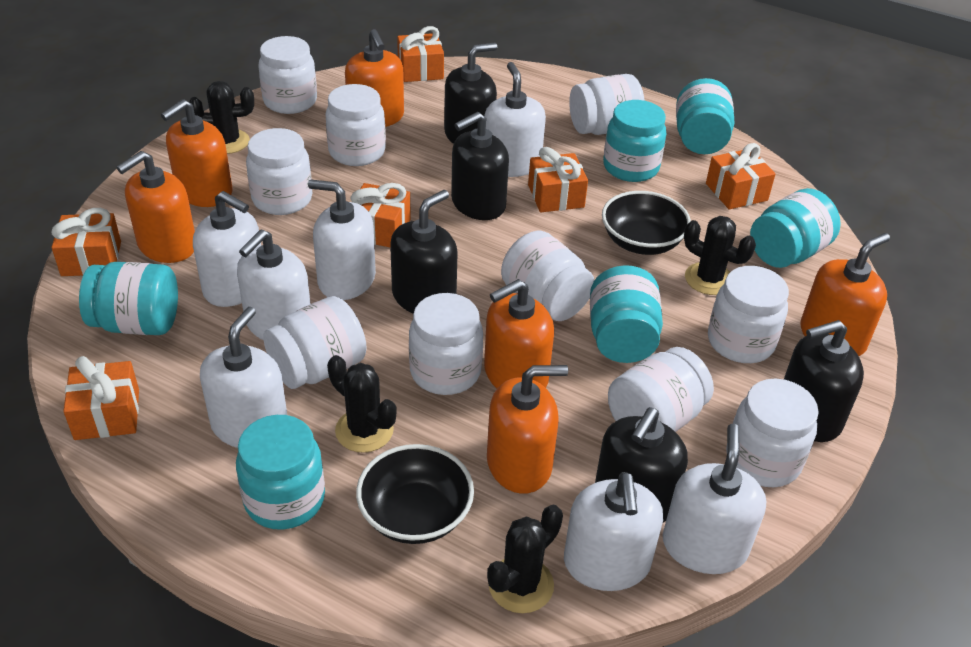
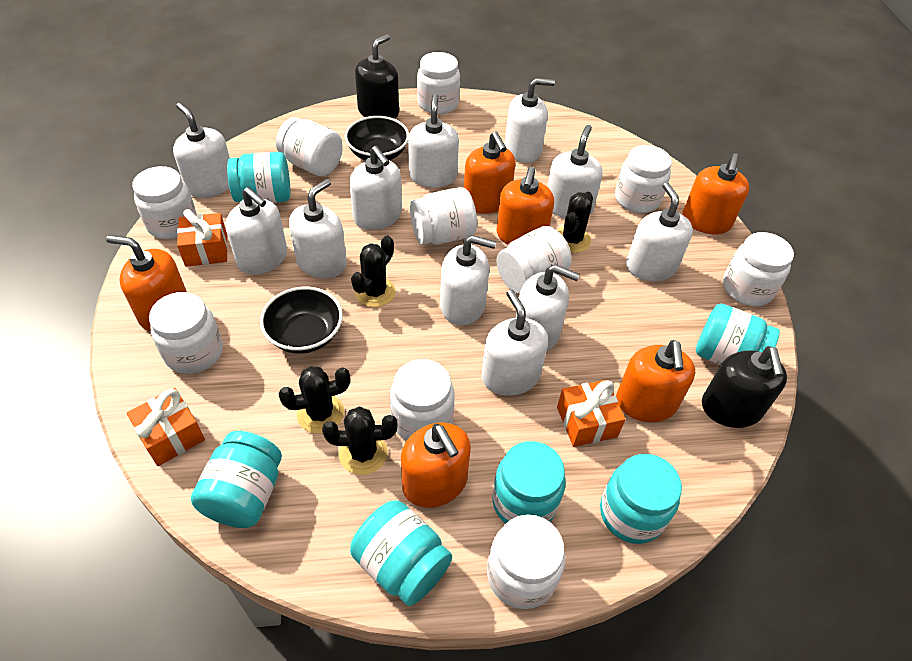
black soap dispenser: 5 -> 2
orange gift: 6 -> 3
white soap dispenser: 7 -> 11

